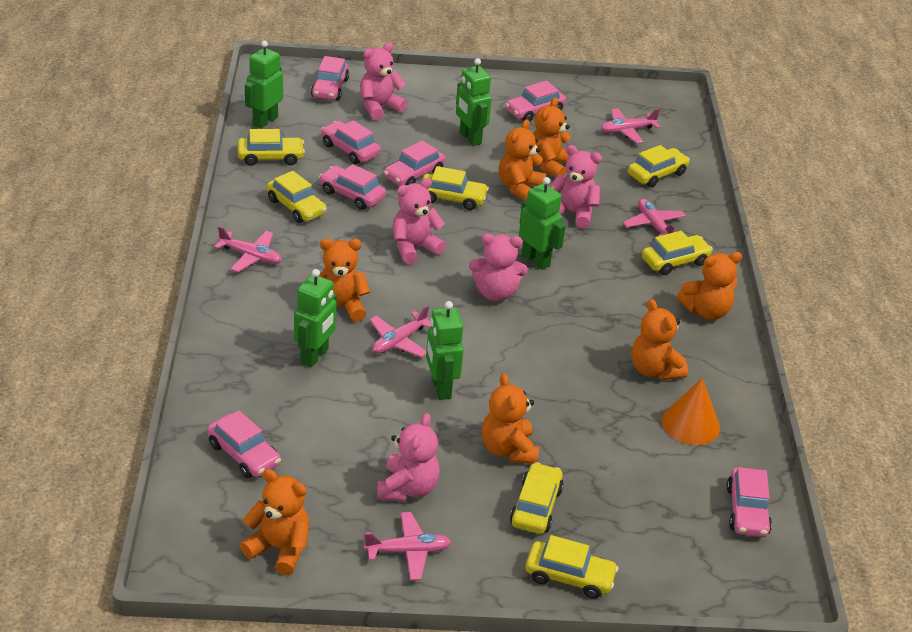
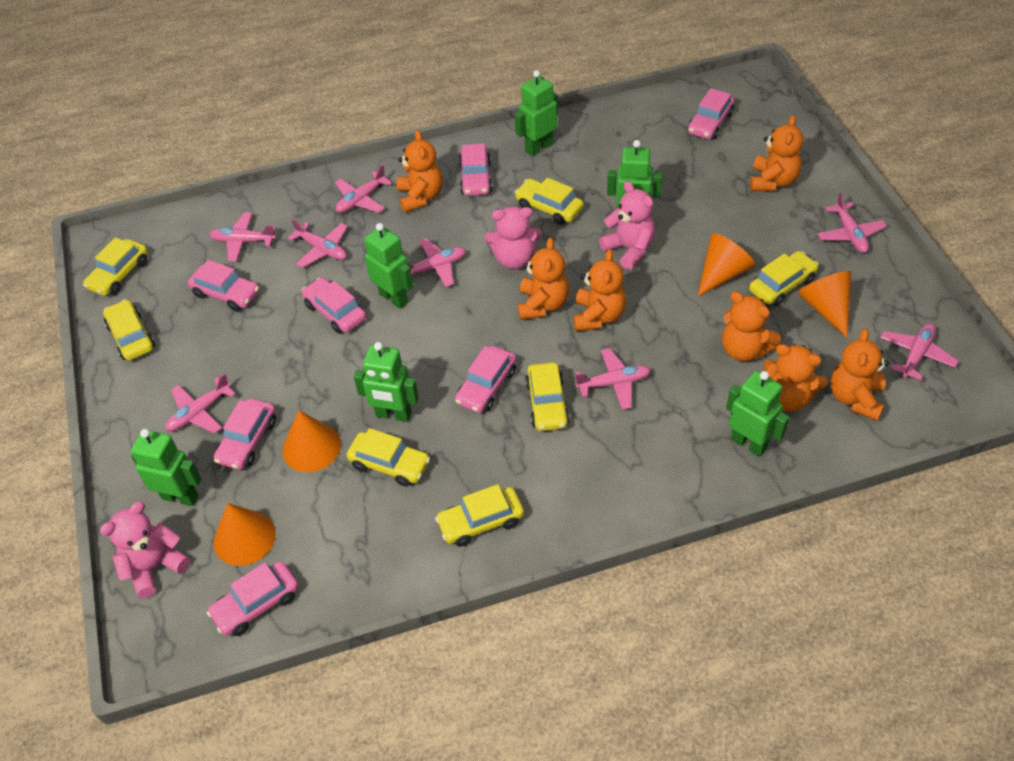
green robot: 5 -> 6
orange cone: 1 -> 4
pink plane: 5 -> 8
pink teddy bear: 5 -> 3

